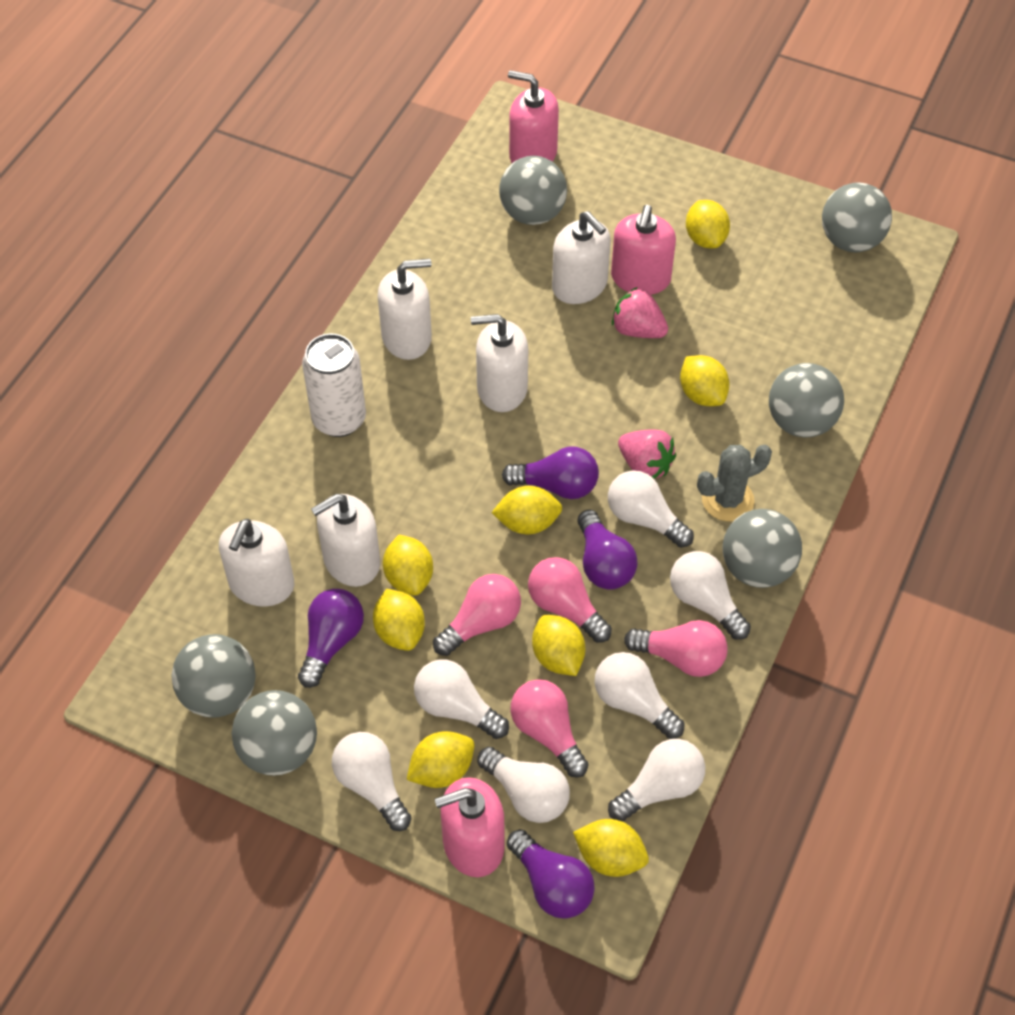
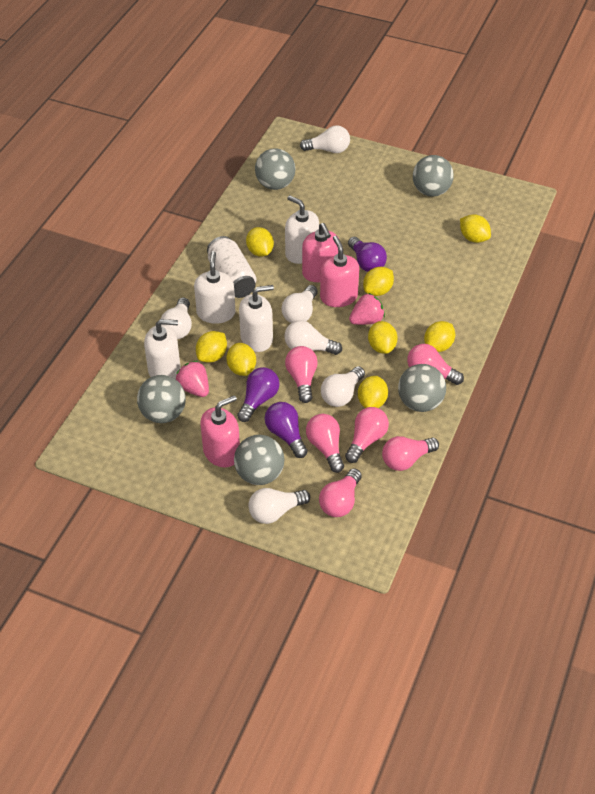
grey ball: 6 -> 5
grey cactus: 1 -> 0
pink light bulb: 4 -> 6
purple light bulb: 4 -> 3
white light bulb: 7 -> 6
white soap dispenser: 5 -> 4

